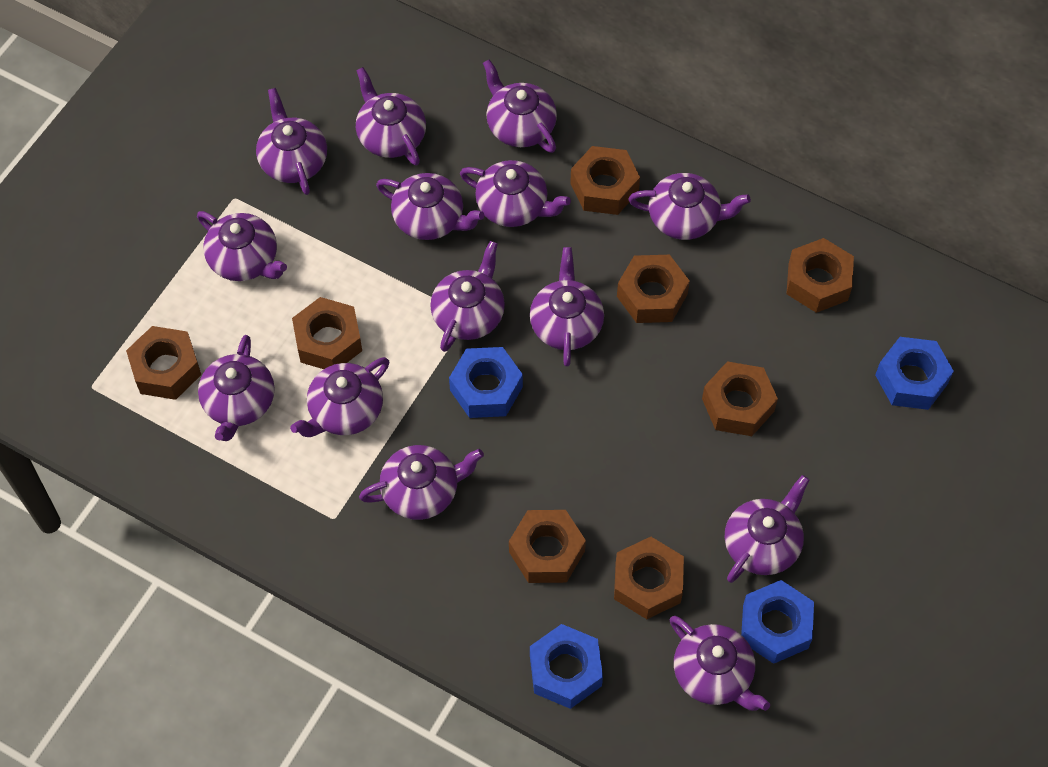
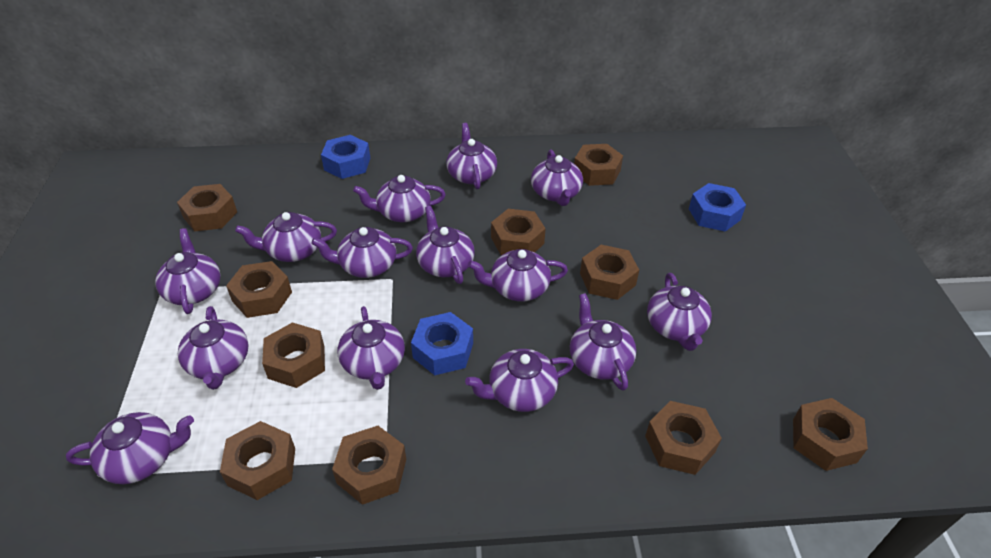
blue nut: 4 -> 3
brown nut: 8 -> 10

